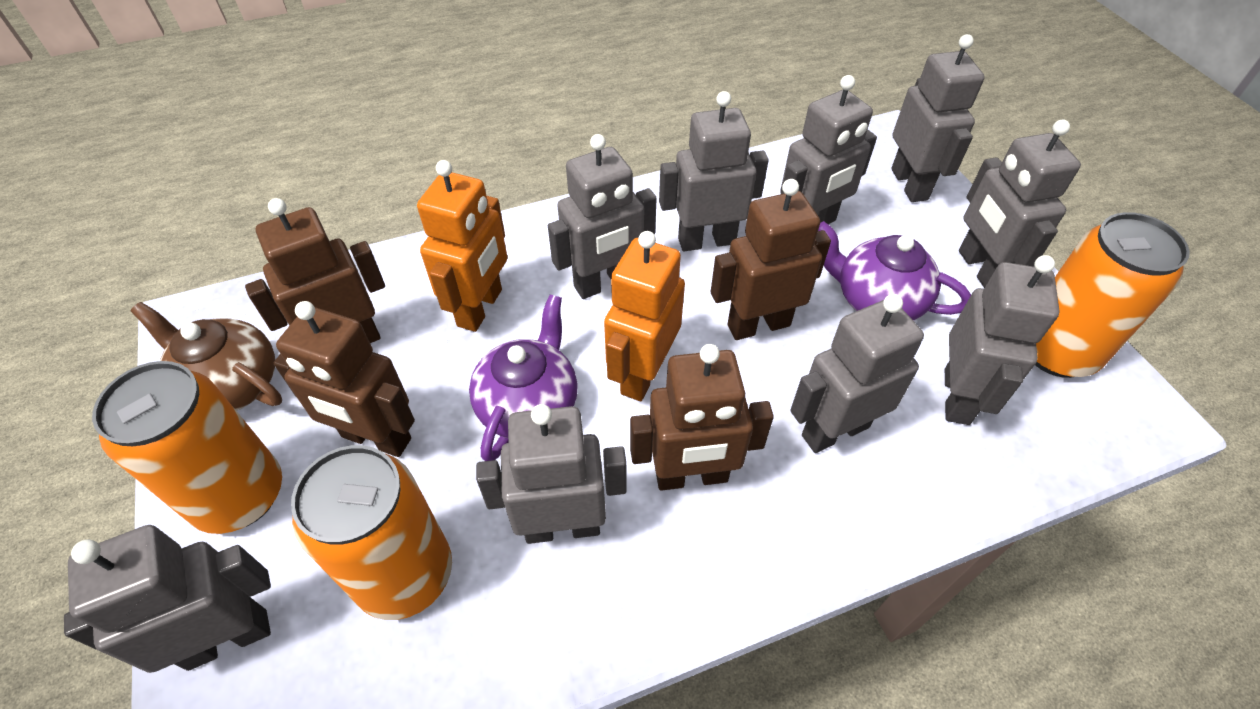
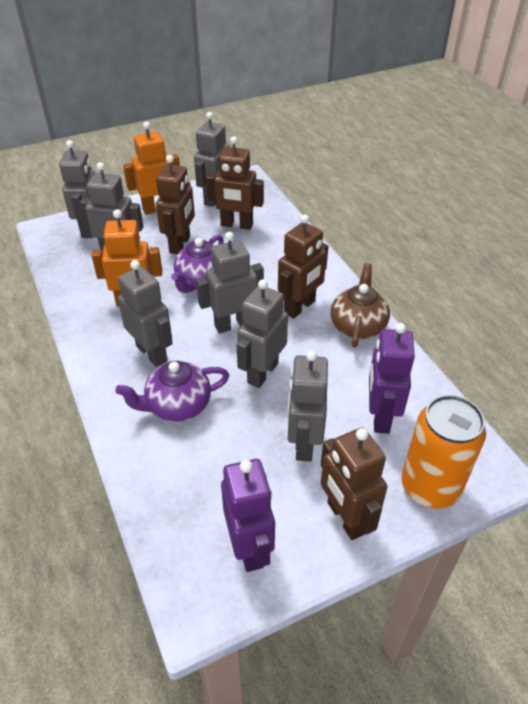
grey robot: 9 -> 7
orange can: 3 -> 1
purple robot: 0 -> 2

